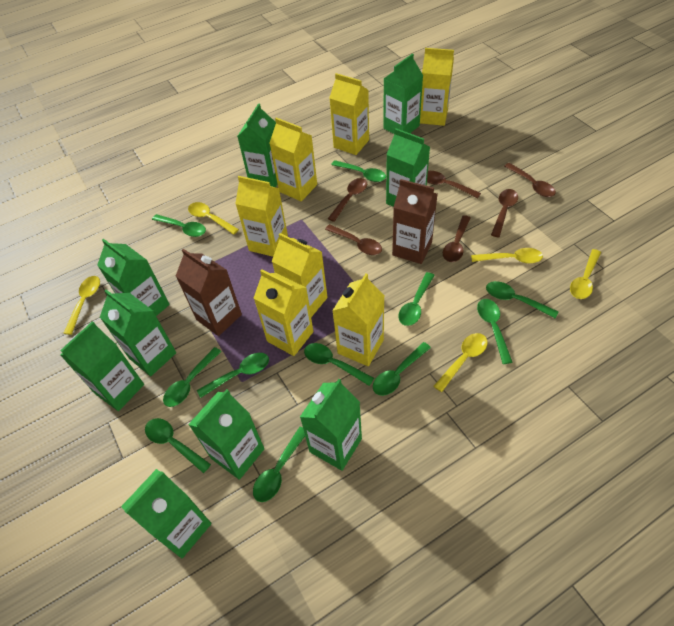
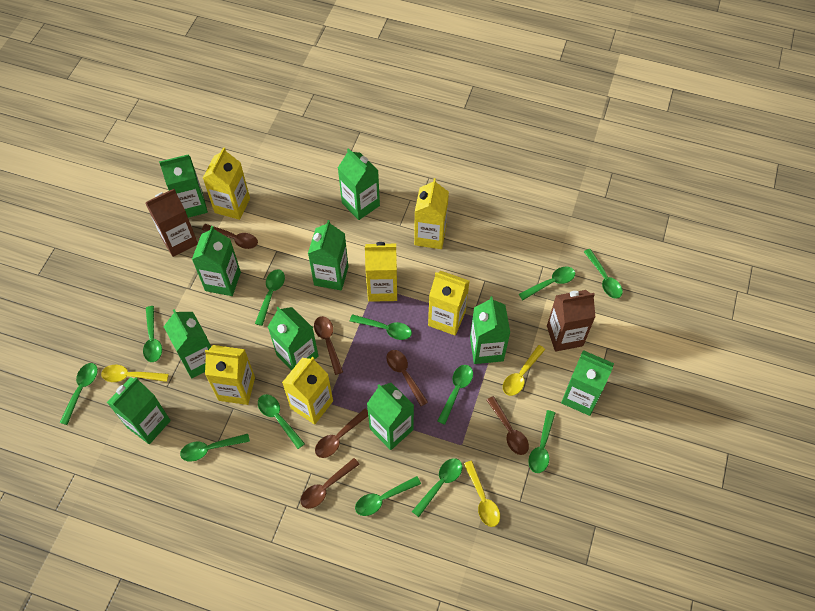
green carton: 9 -> 10
green spoon: 11 -> 12
yellow carton: 7 -> 6
yellow spoon: 5 -> 3

